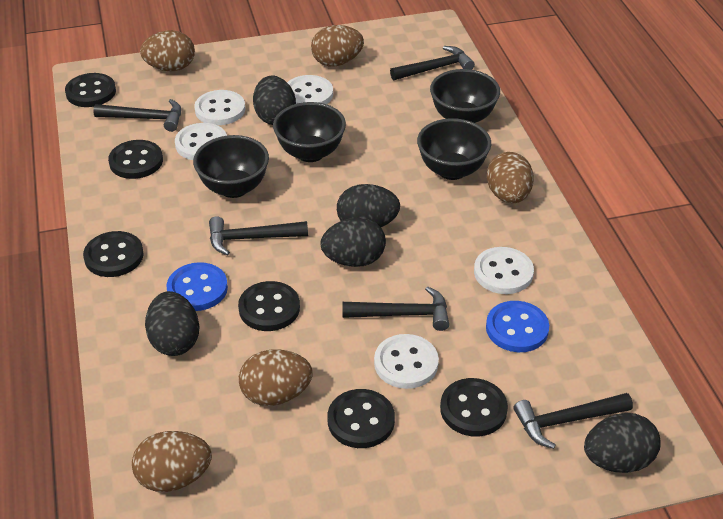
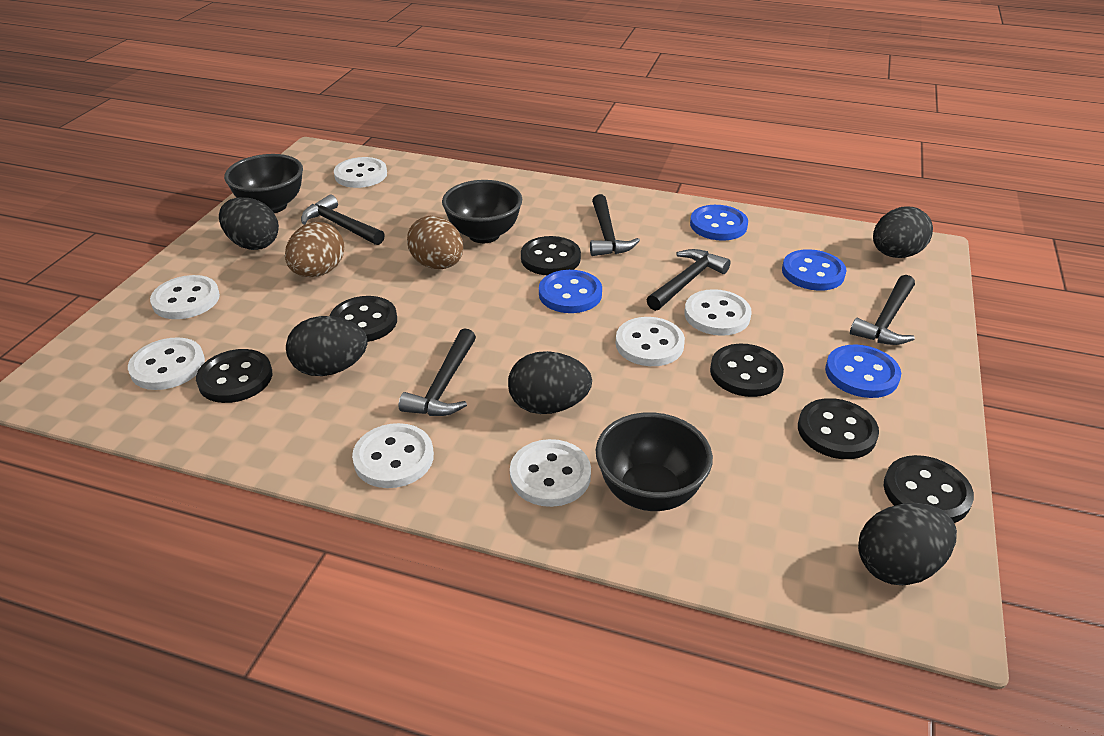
black bowl: 4 -> 3
blue button: 2 -> 4
brown egg: 5 -> 2
white button: 5 -> 7

